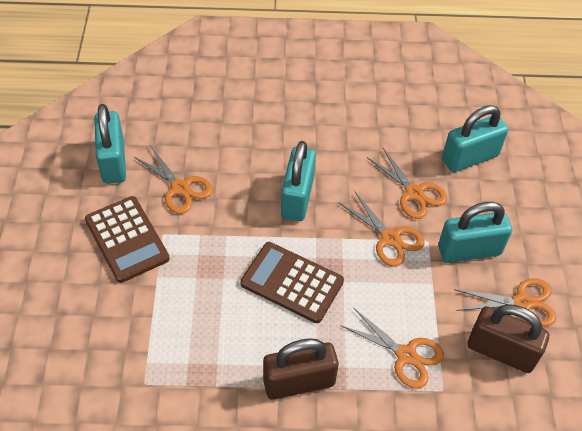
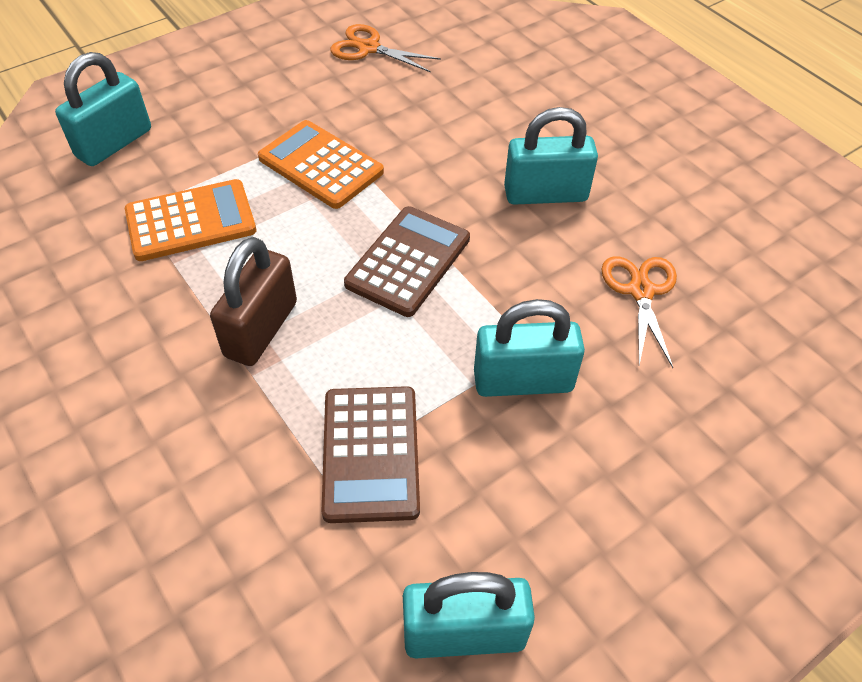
brown padlock: 2 -> 1
orange calculator: 0 -> 2
orange scissors: 5 -> 2

